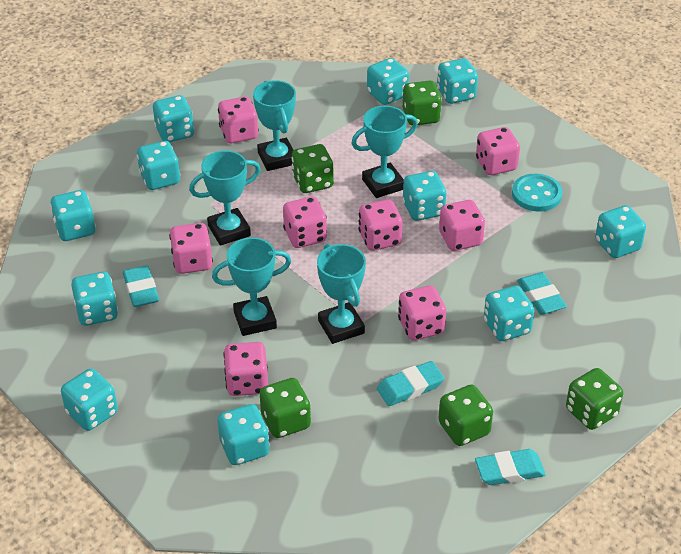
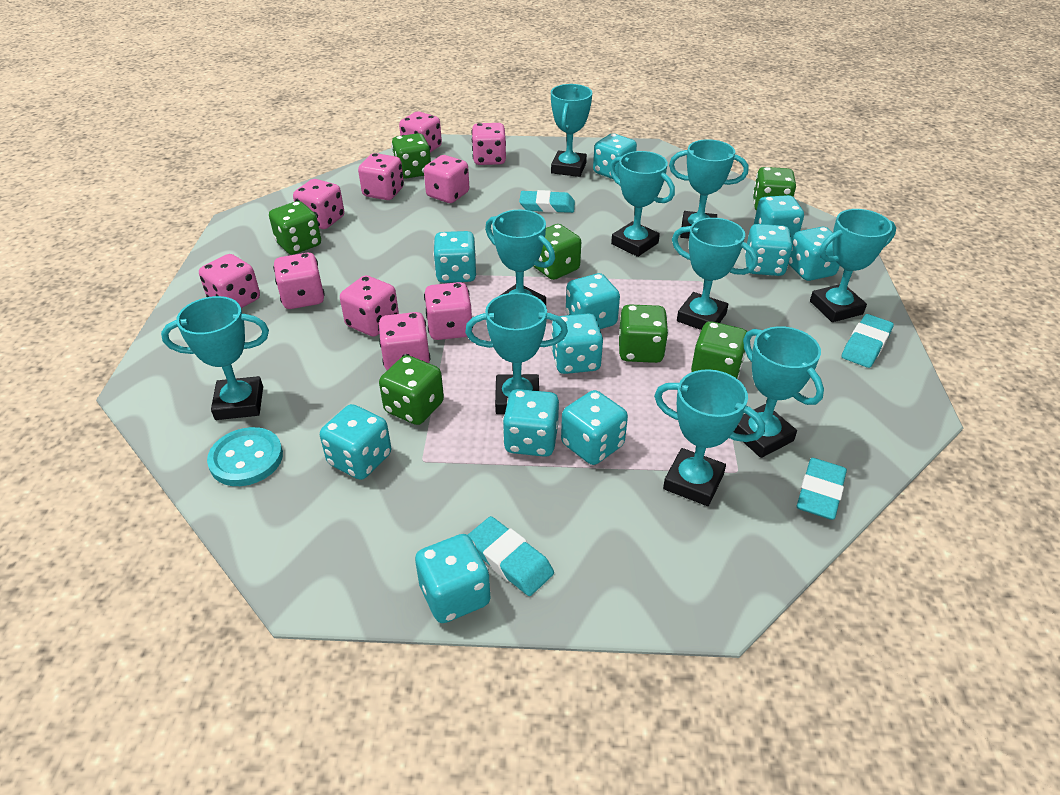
green dice: 5 -> 7
pink dice: 8 -> 10
turquoise trophy: 5 -> 10

